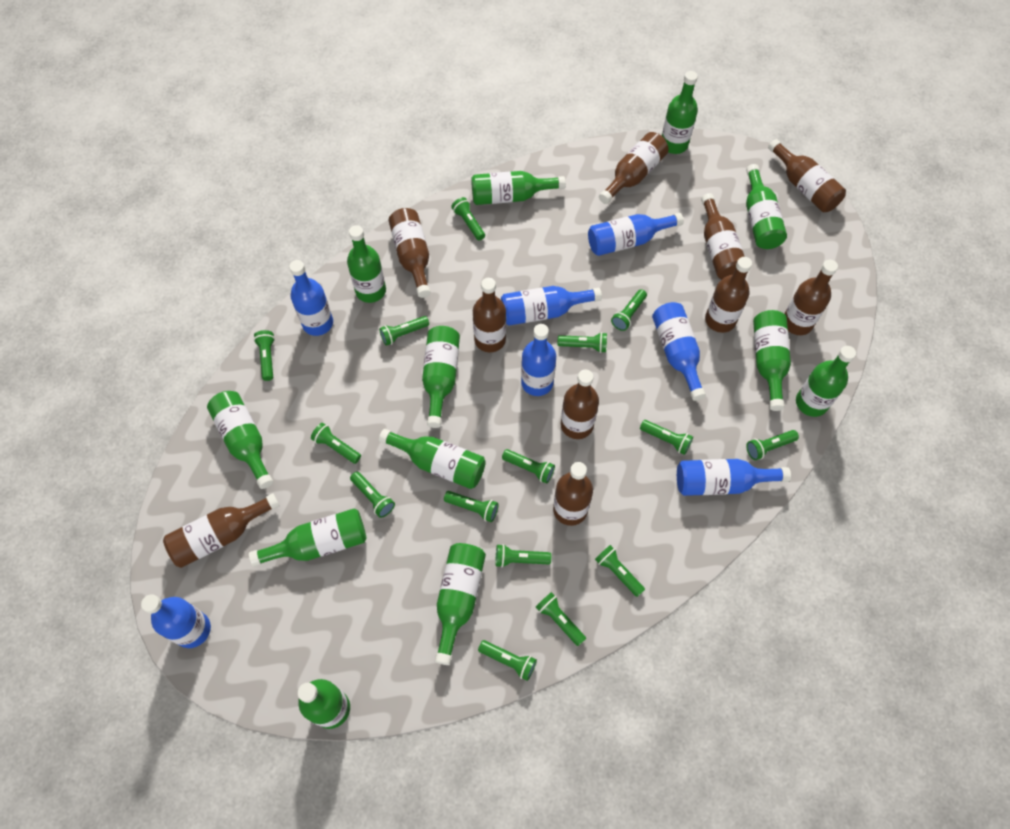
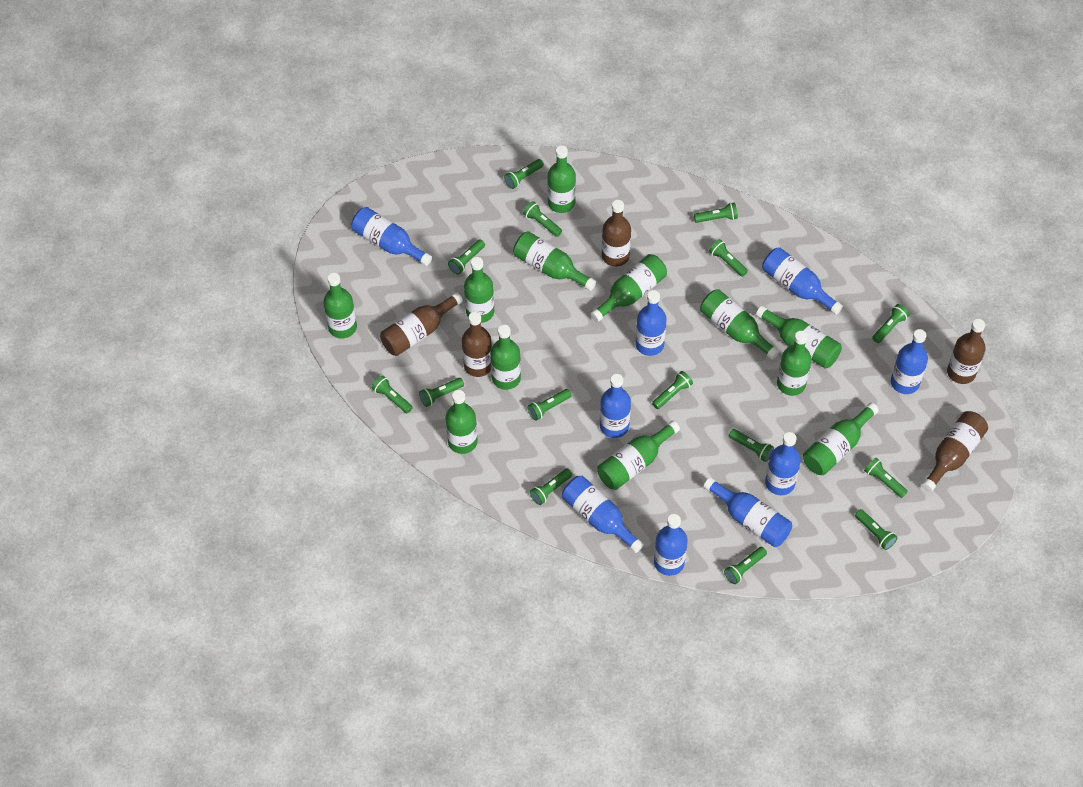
blue bottle: 7 -> 9
brown bottle: 10 -> 5

